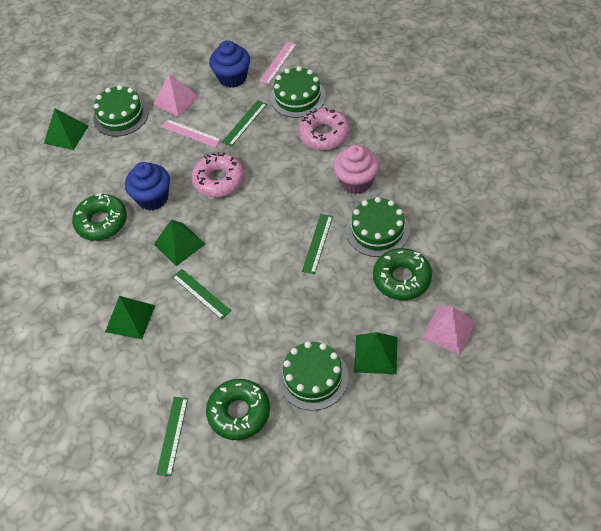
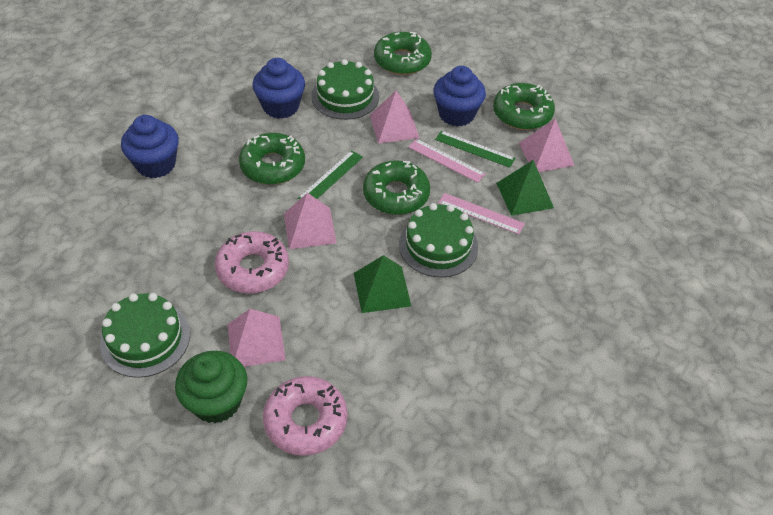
blue cupcake: 2 -> 3
green cake: 4 -> 3
green cupcake: 0 -> 1
green donut: 3 -> 4
green pyramid: 4 -> 2
green ruler: 4 -> 2
pink cupcake: 1 -> 0
pink pyramid: 2 -> 4

